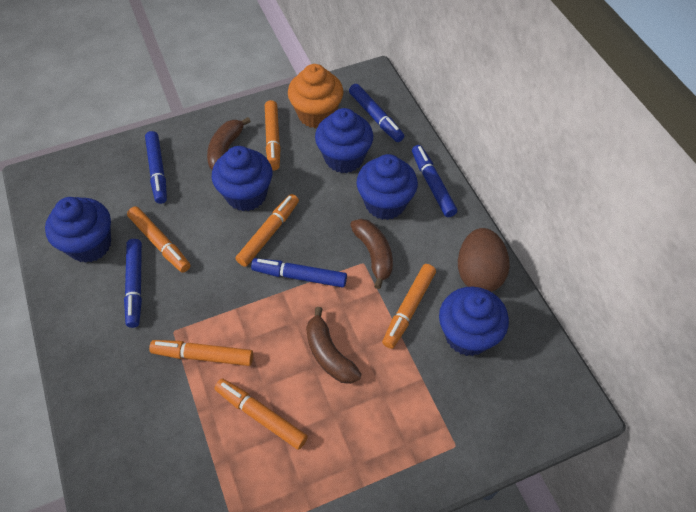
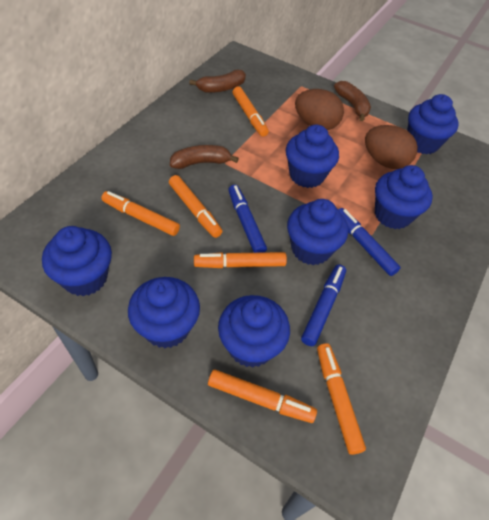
blue cupcake: 5 -> 7
blue marker: 5 -> 3
brown egg: 1 -> 2
orange cupcake: 1 -> 0

